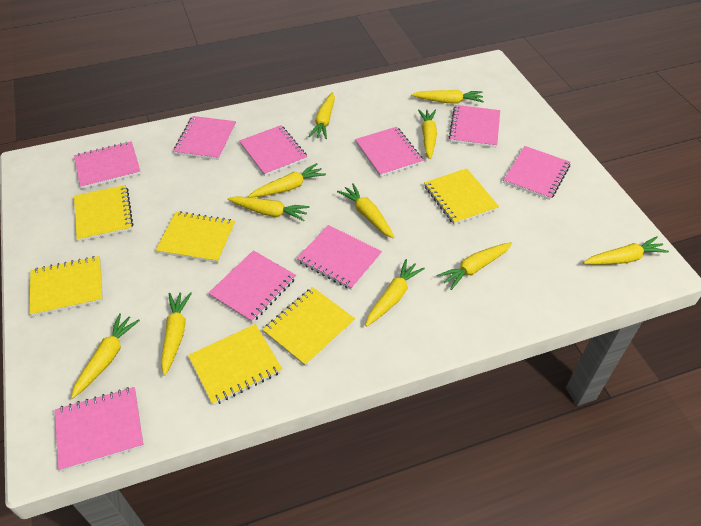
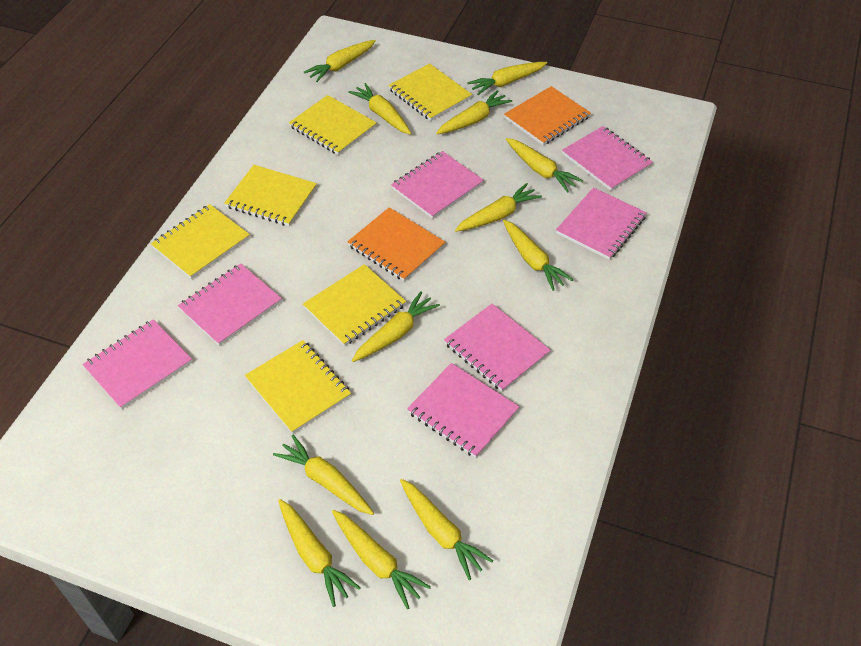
orange notebook: 0 -> 2
pink notebook: 9 -> 7
yellow carrot: 11 -> 12

